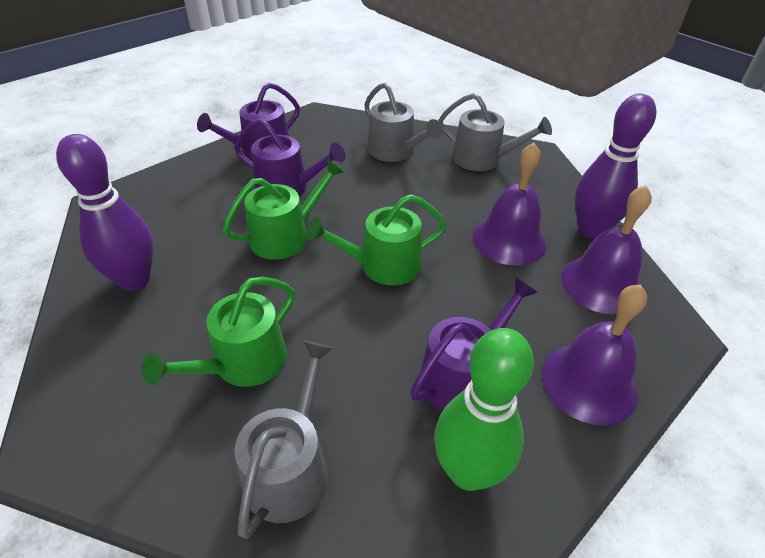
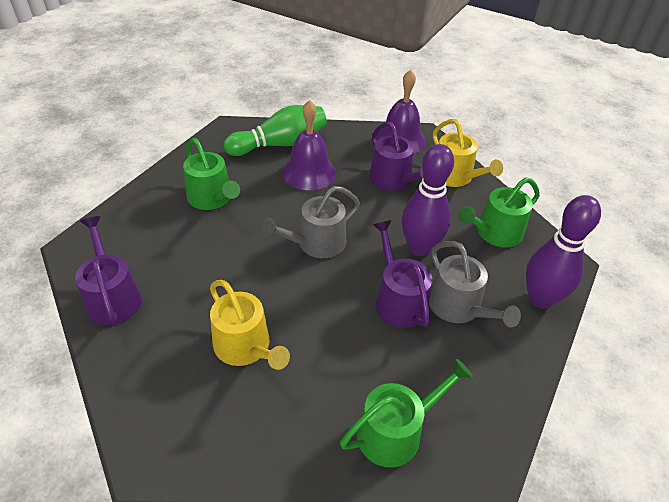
grey watering can: 3 -> 2
purple bell: 3 -> 2
yellow watering can: 0 -> 2

